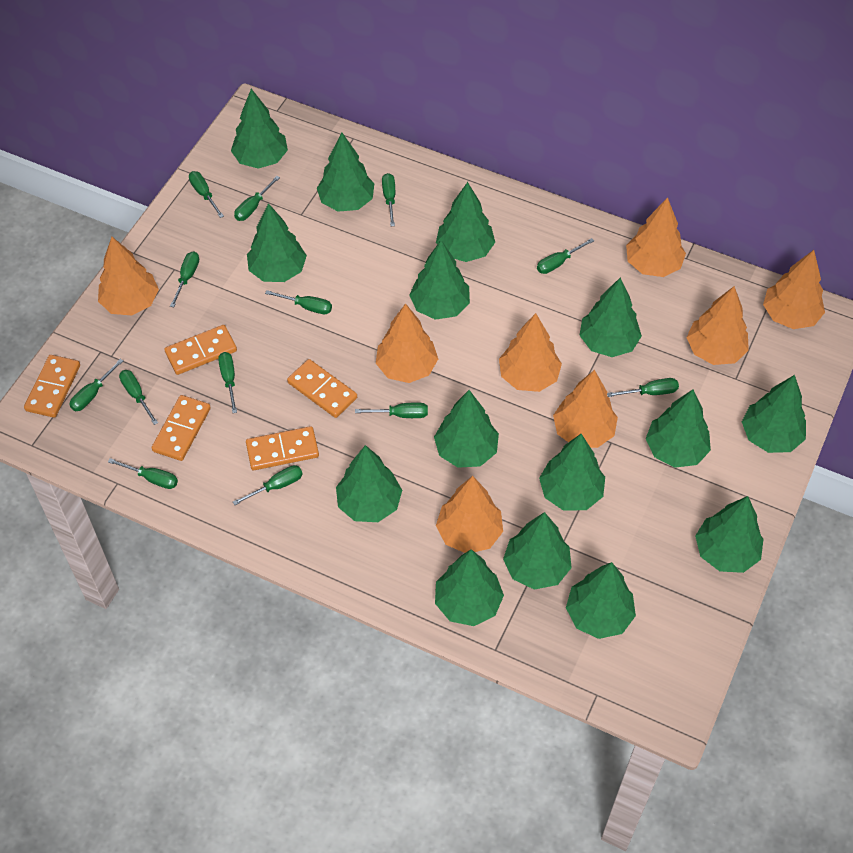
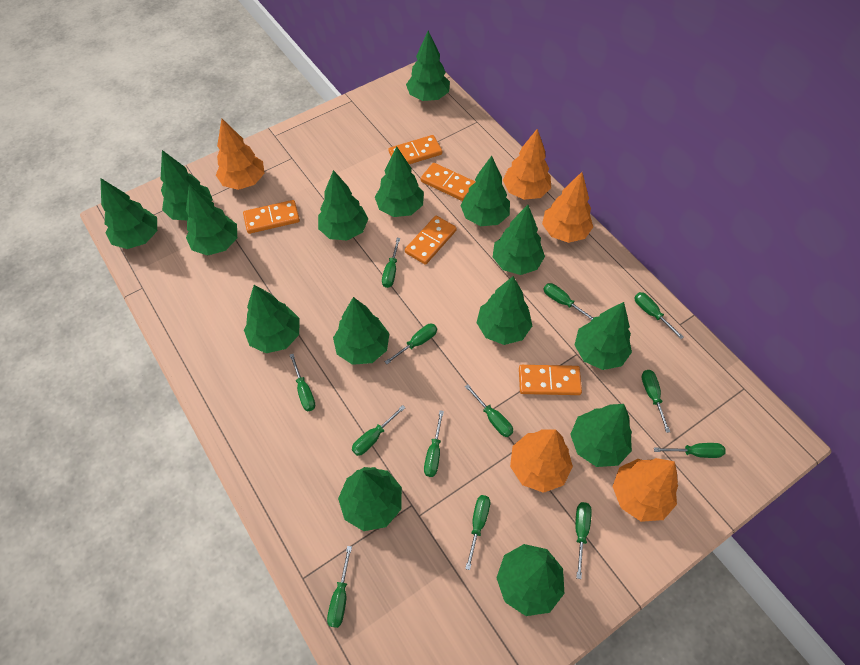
orange tree: 8 -> 5

